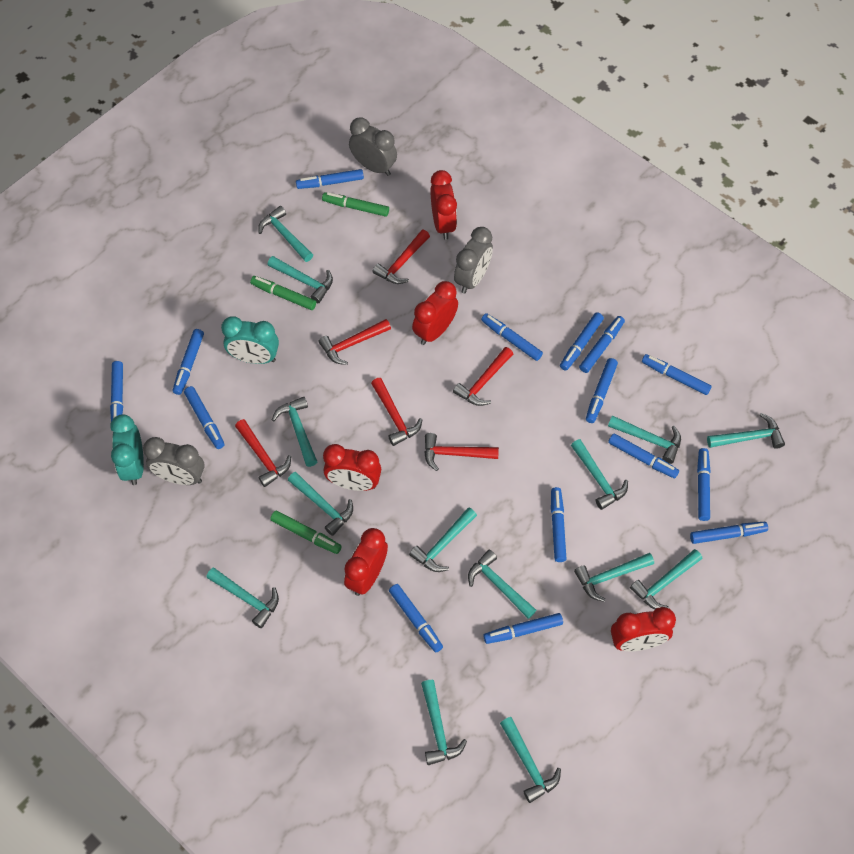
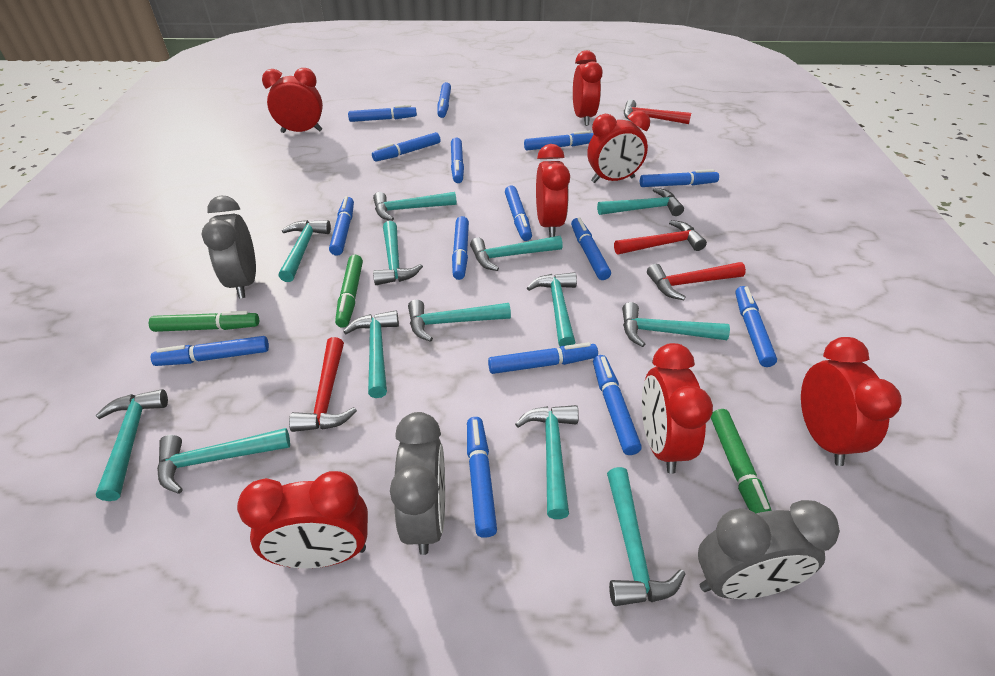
red clock: 5 -> 7
red hammer: 6 -> 4
turquoise clock: 2 -> 0
turquoise hammer: 14 -> 13

